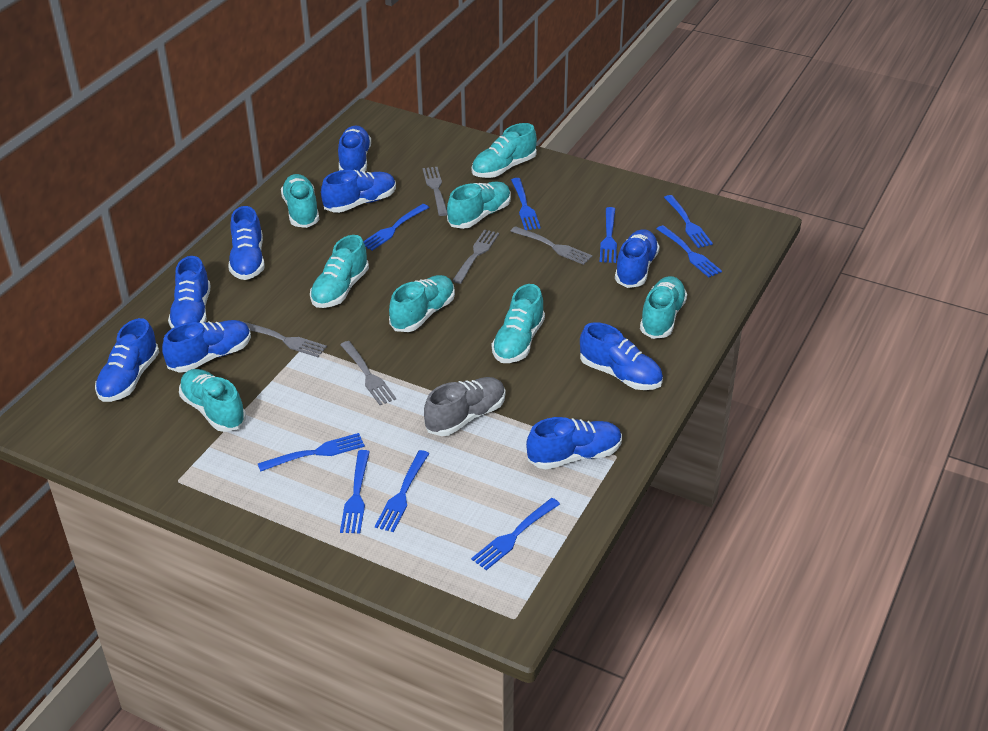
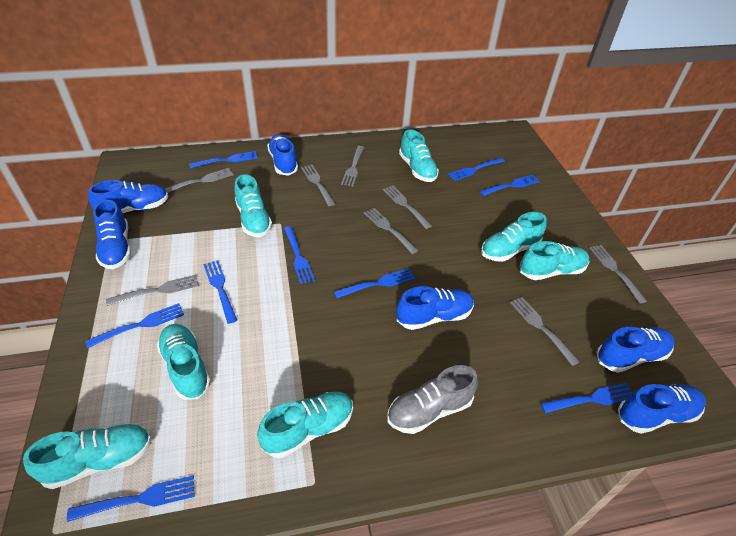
blue shoe: 9 -> 6
grey fork: 5 -> 8
turquoise shoe: 8 -> 7

